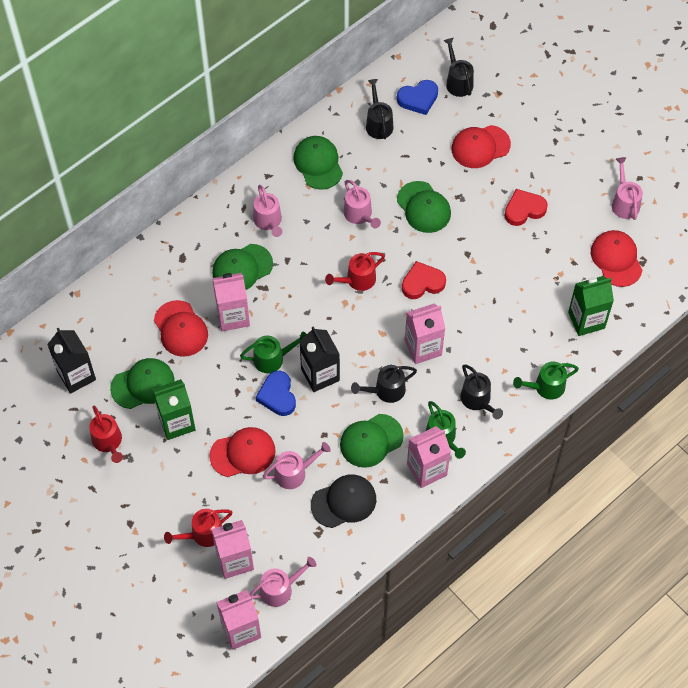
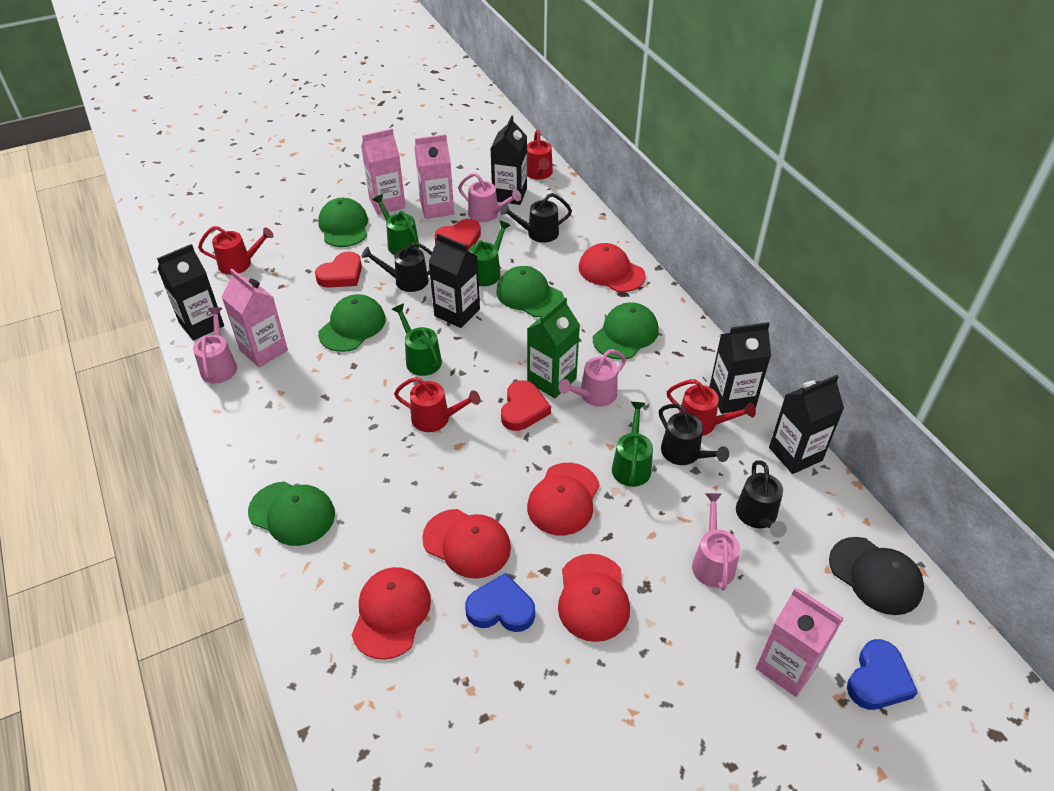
black carton: 2 -> 5
green carton: 2 -> 1
green watering can: 3 -> 4
pink carton: 5 -> 4
pink watering can: 5 -> 4
red cap: 4 -> 5
red heart: 2 -> 3
red watering can: 3 -> 4

